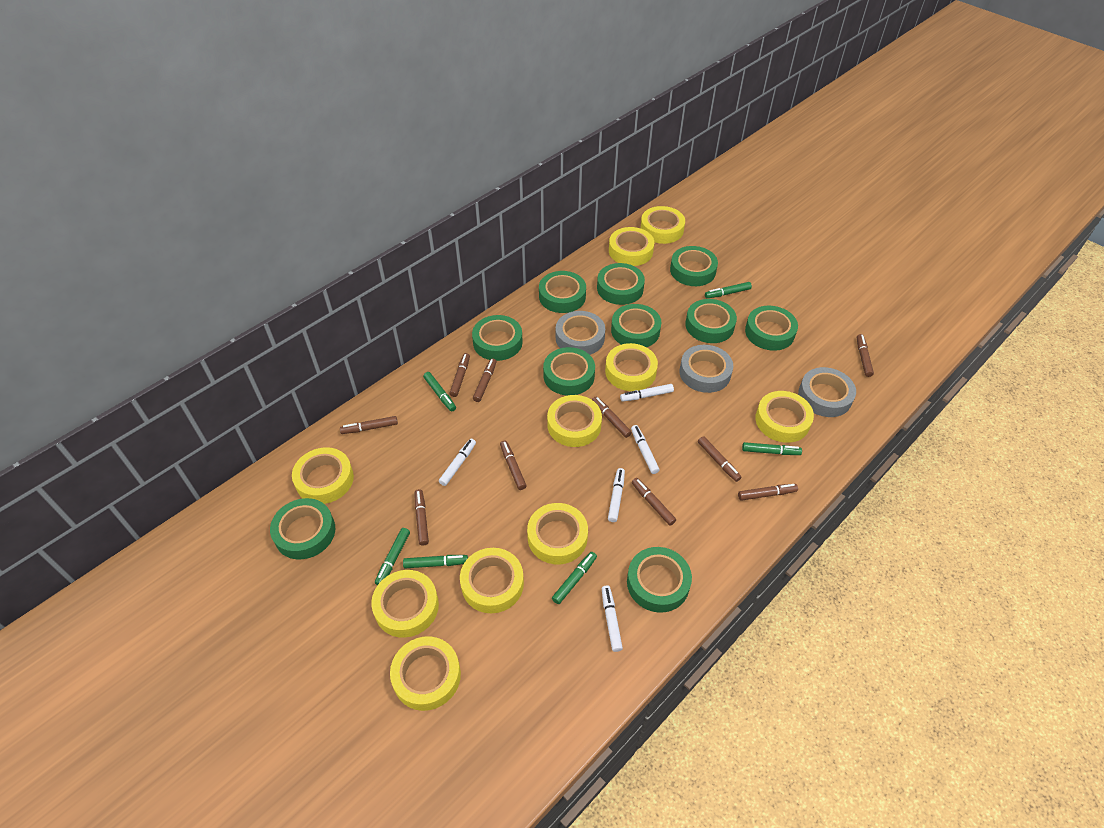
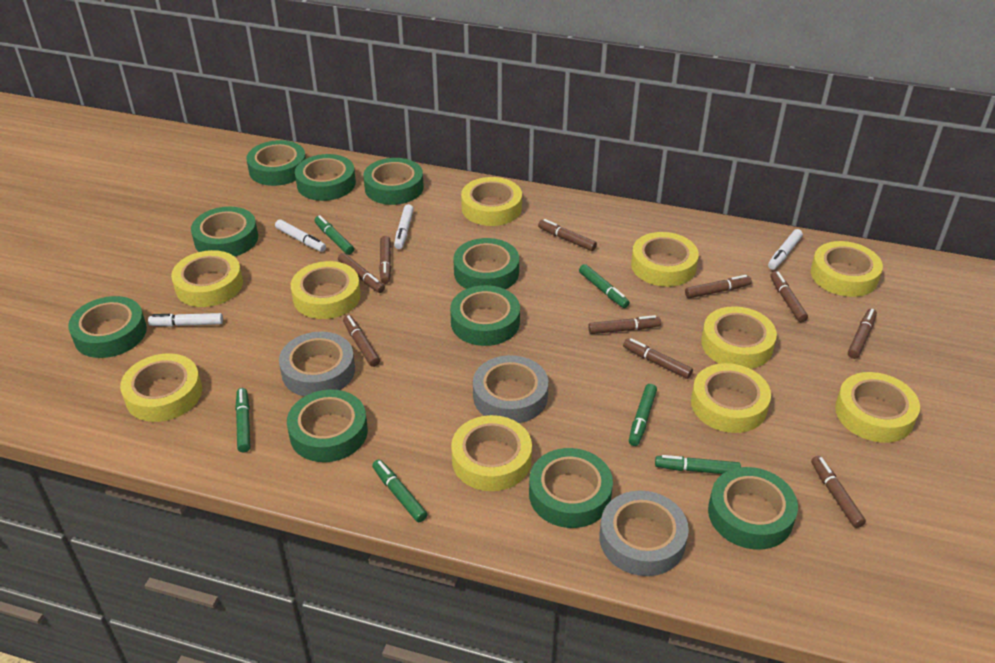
white marker: 5 -> 4

